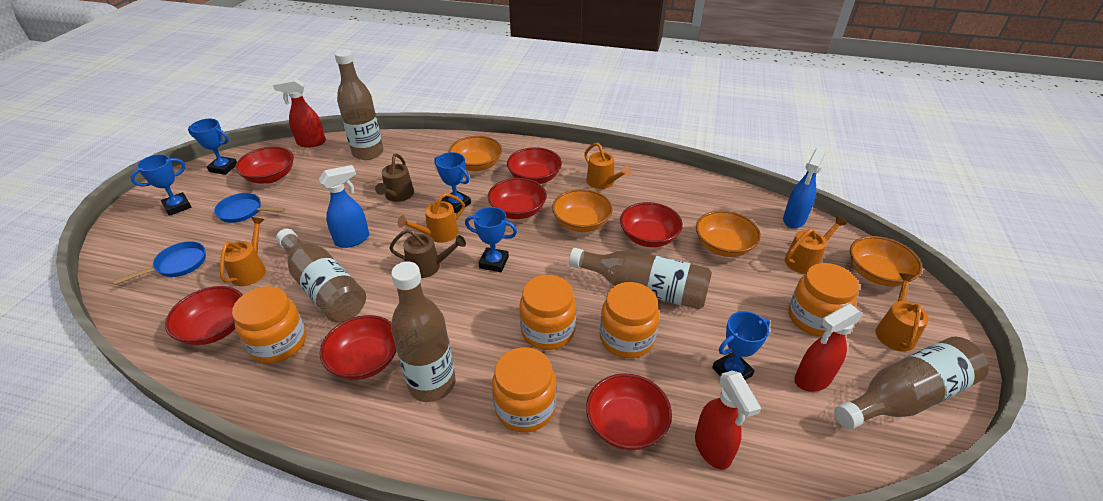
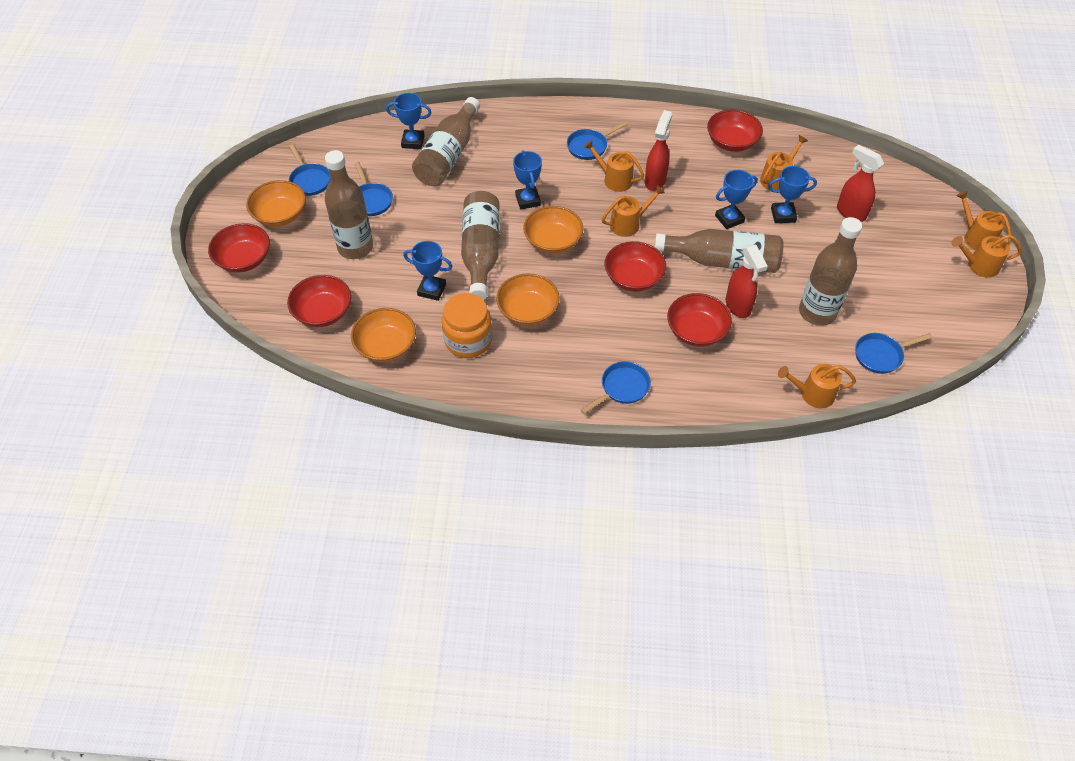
blue pan: 2 -> 5
blue spray bottle: 2 -> 0
brown watering can: 2 -> 0
orange jar: 5 -> 1
orange watering can: 5 -> 6
red bowl: 7 -> 5

